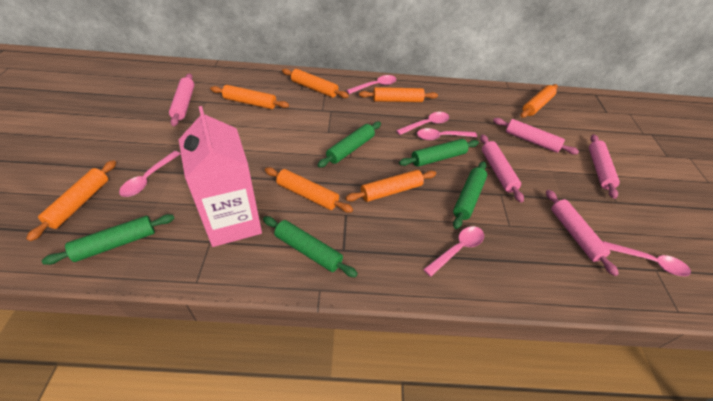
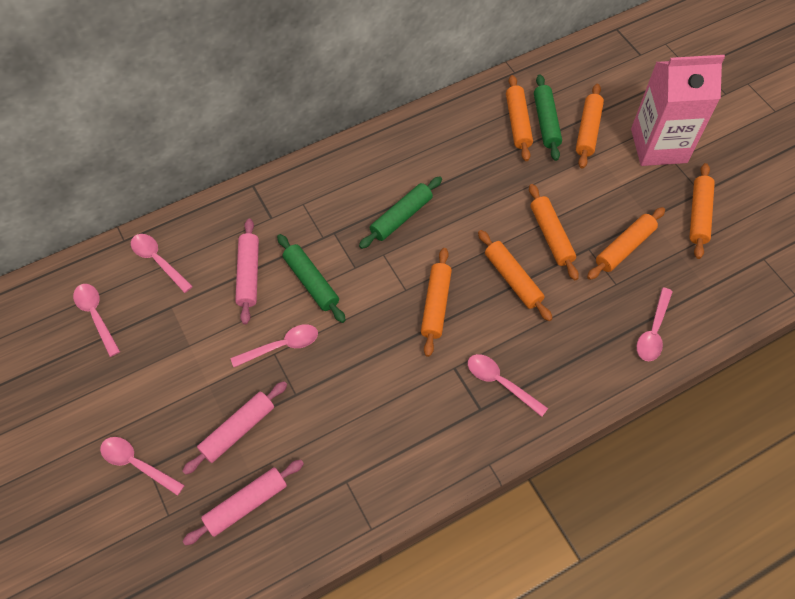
green rolling pin: 5 -> 3
pink rolling pin: 5 -> 3

